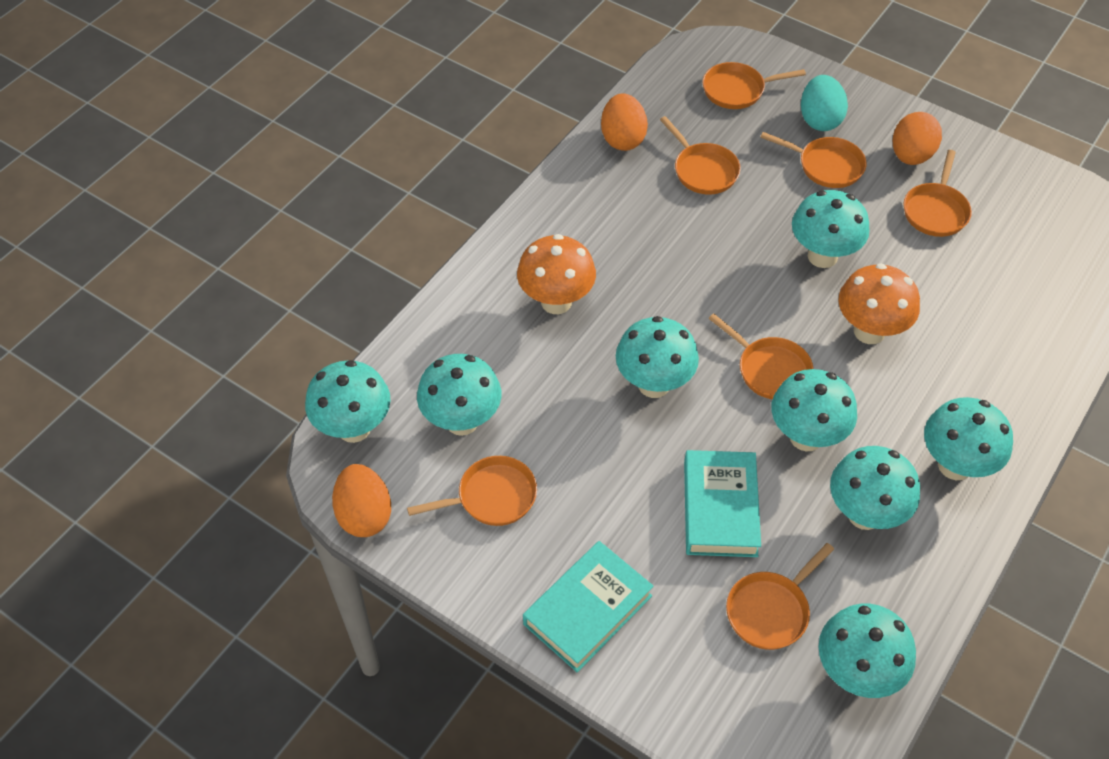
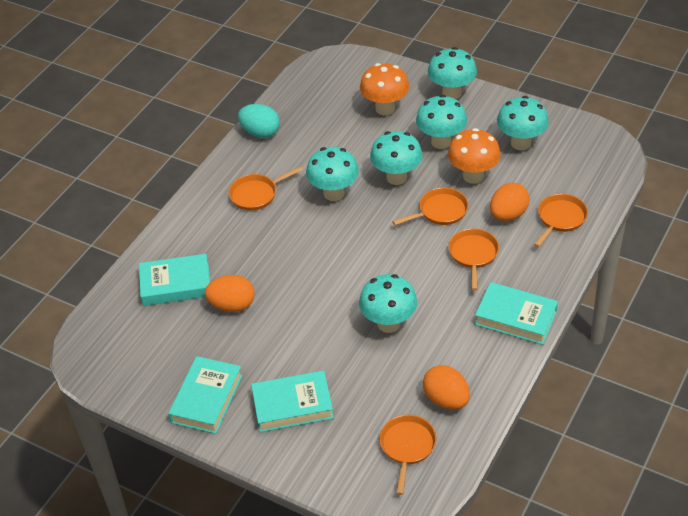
orange pan: 7 -> 5
turquoise book: 2 -> 4
turquoise mushroom: 8 -> 6

